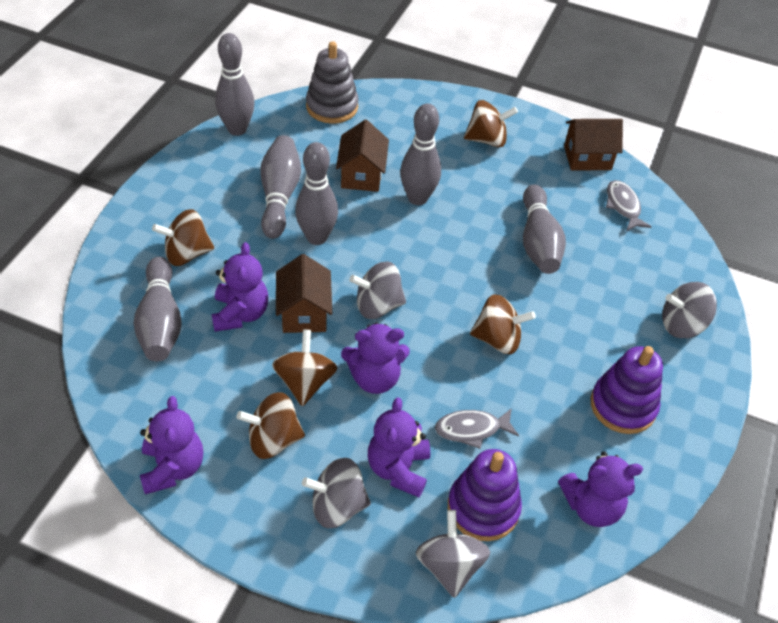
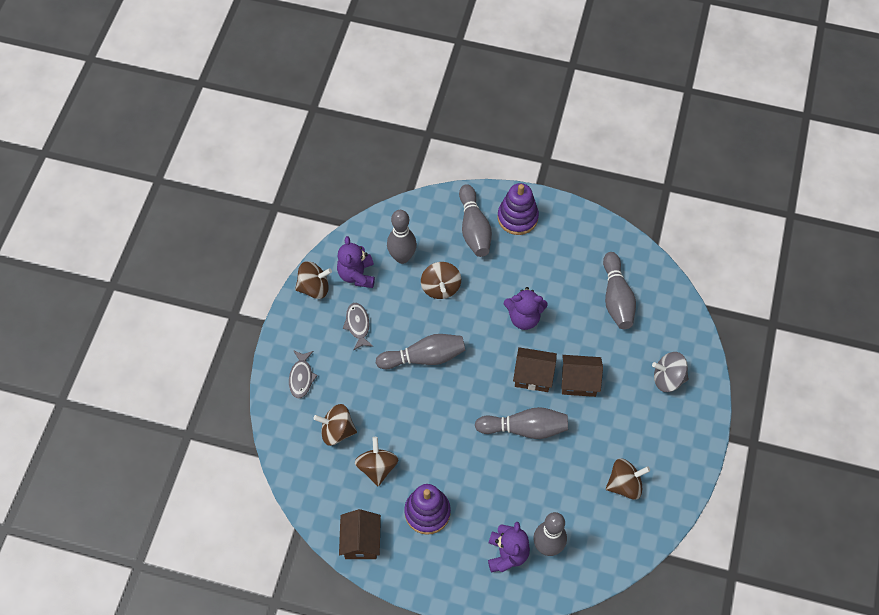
grey spinning top: 4 -> 1
grey stacking toy: 1 -> 0
purple teddy bear: 5 -> 3

